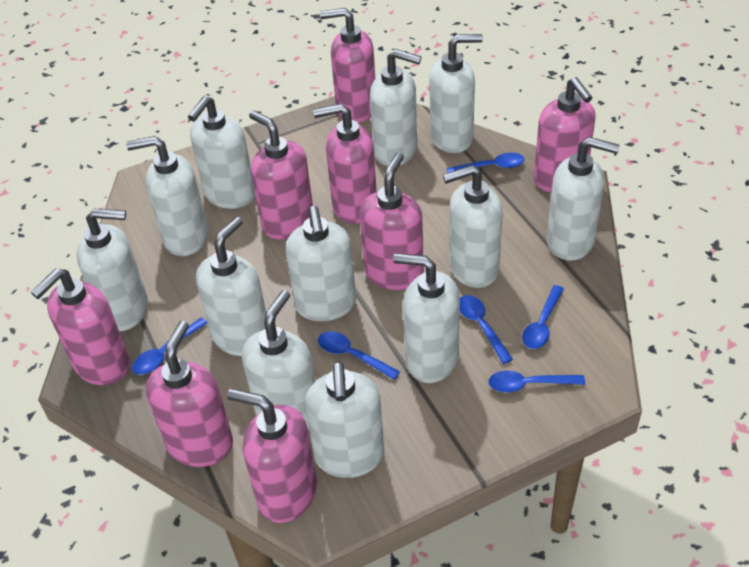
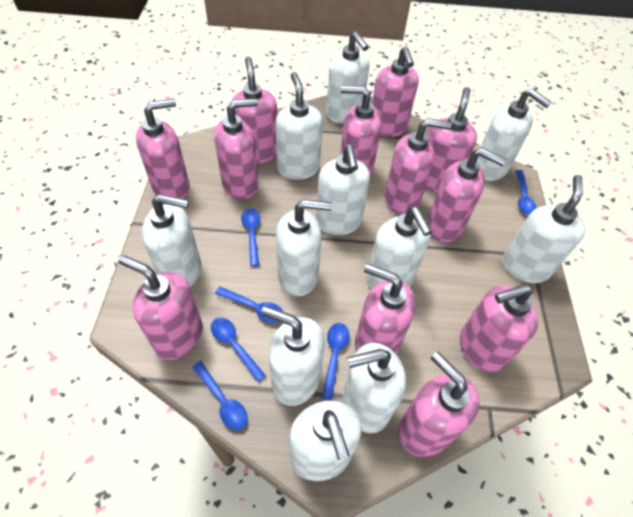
pink soap dispenser: 8 -> 12
white soap dispenser: 12 -> 11

